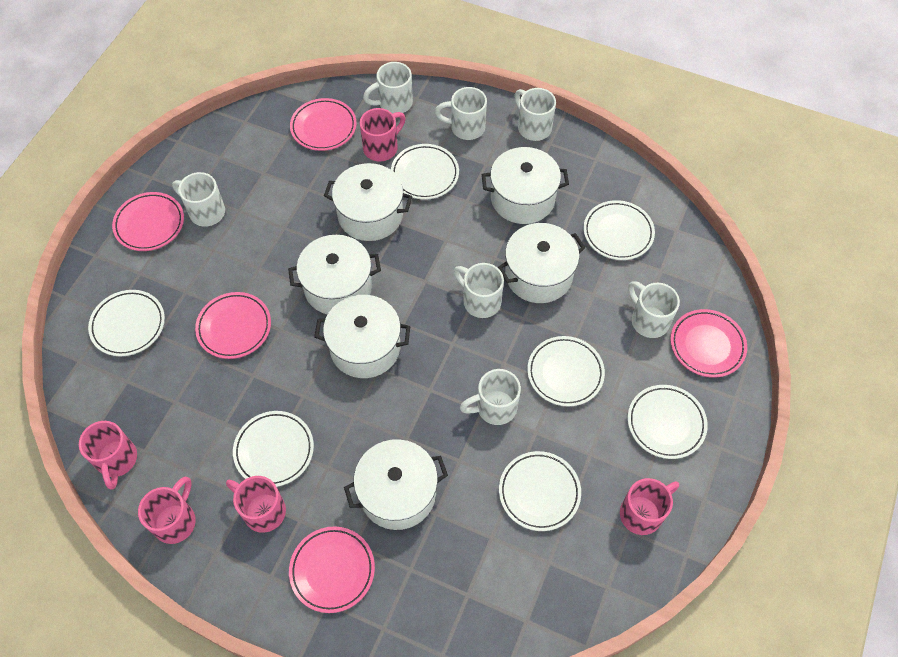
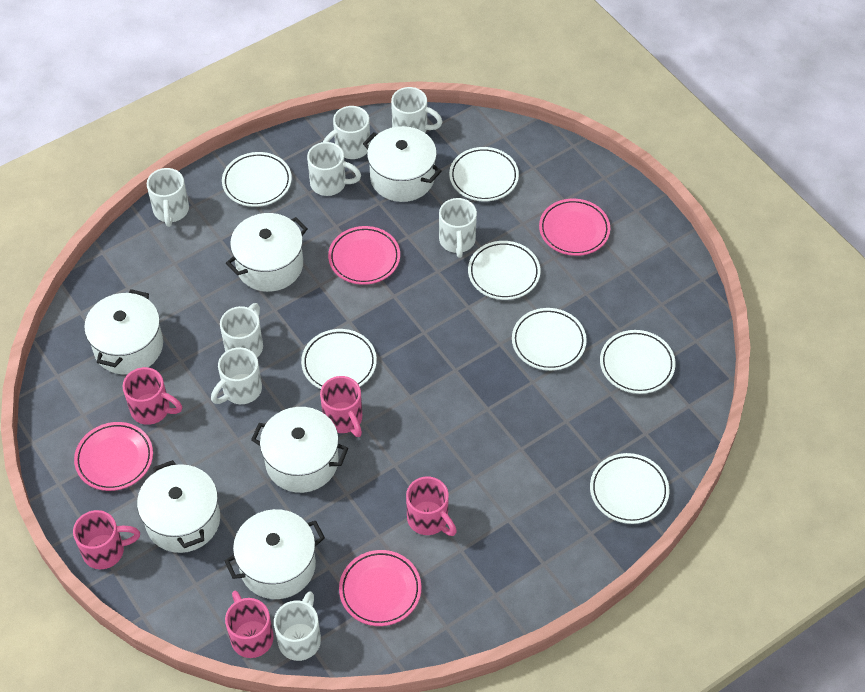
pink plate: 5 -> 4
white mug: 7 -> 8

